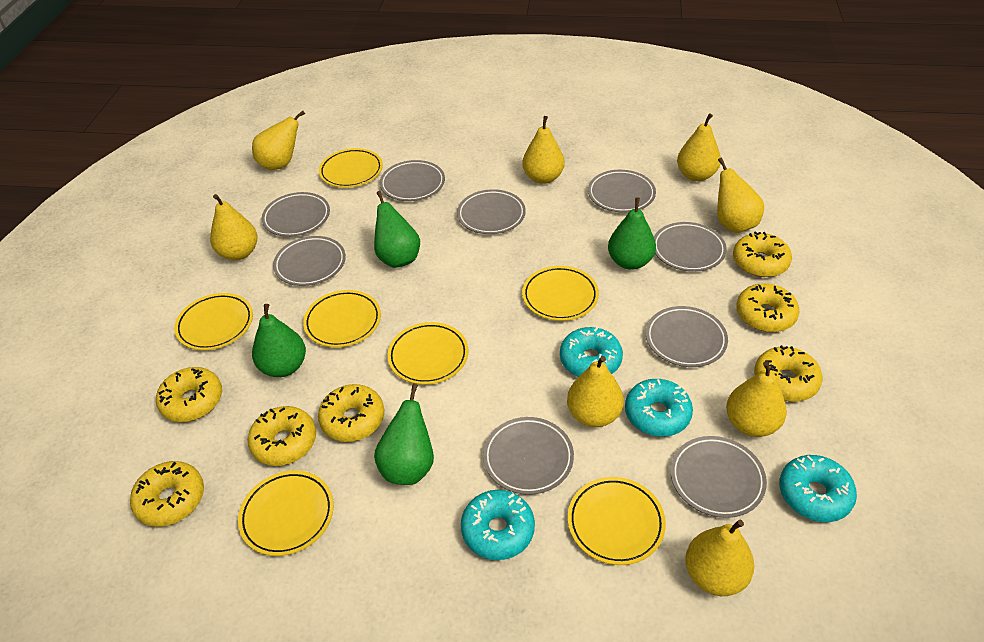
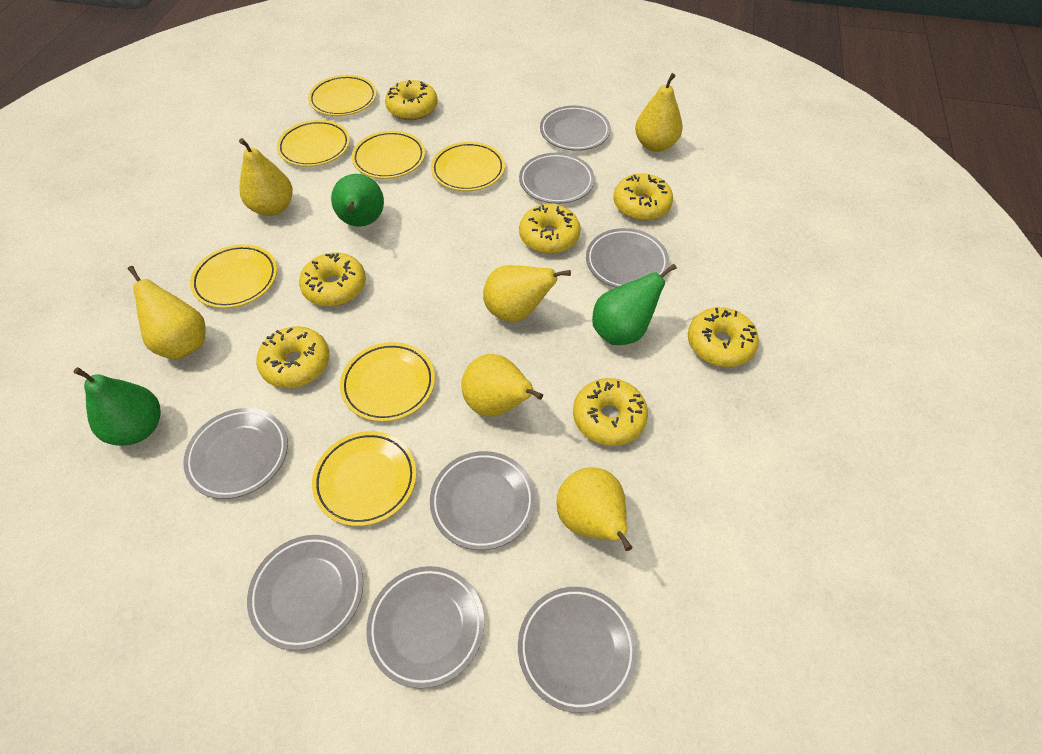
green pear: 4 -> 3
grey plate: 9 -> 8
turquoise donut: 4 -> 0
yellow pear: 8 -> 6

